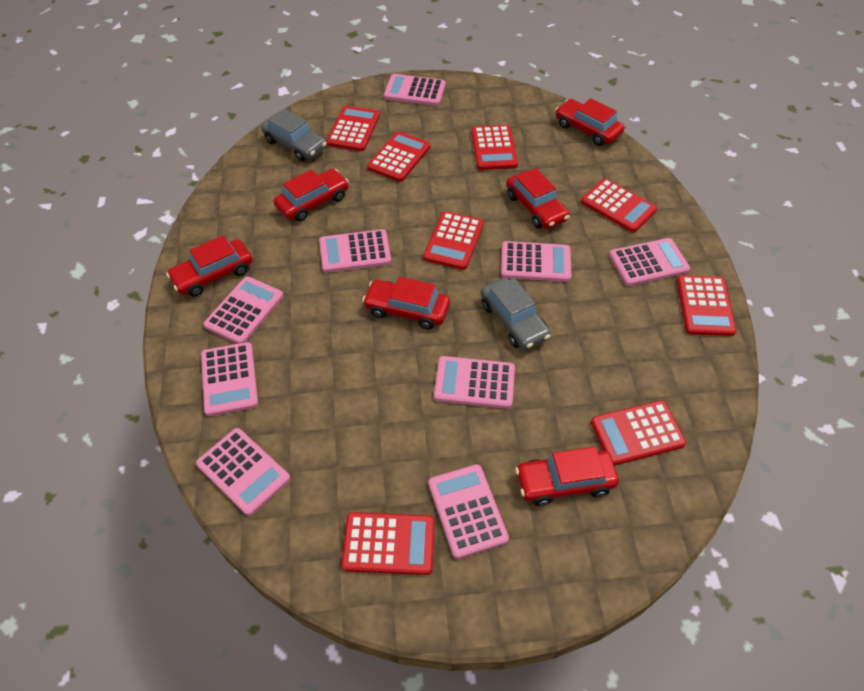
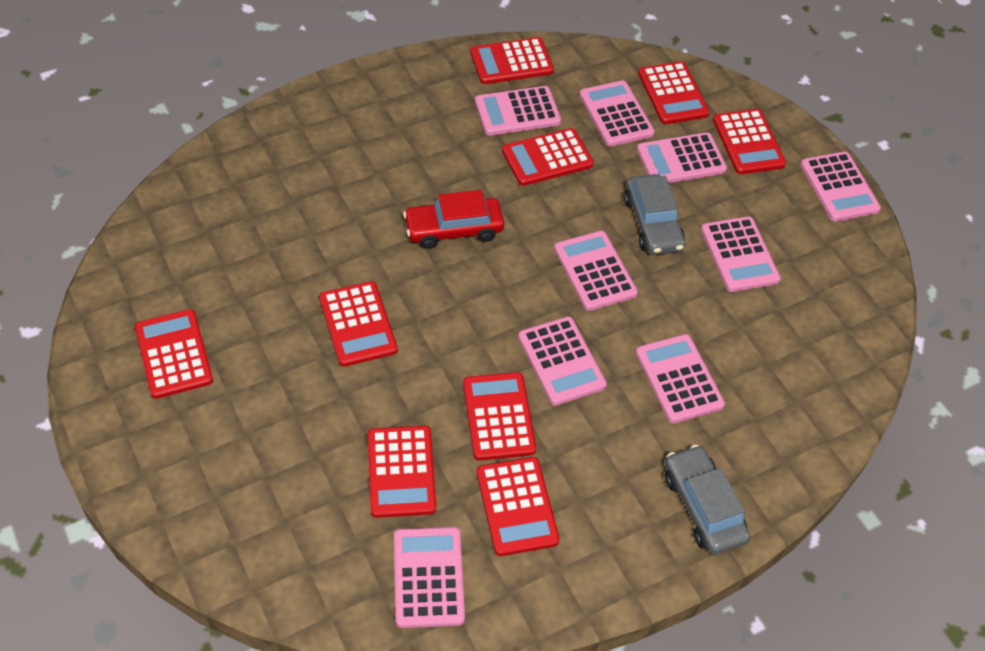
red calculator: 8 -> 9
red car: 6 -> 1

